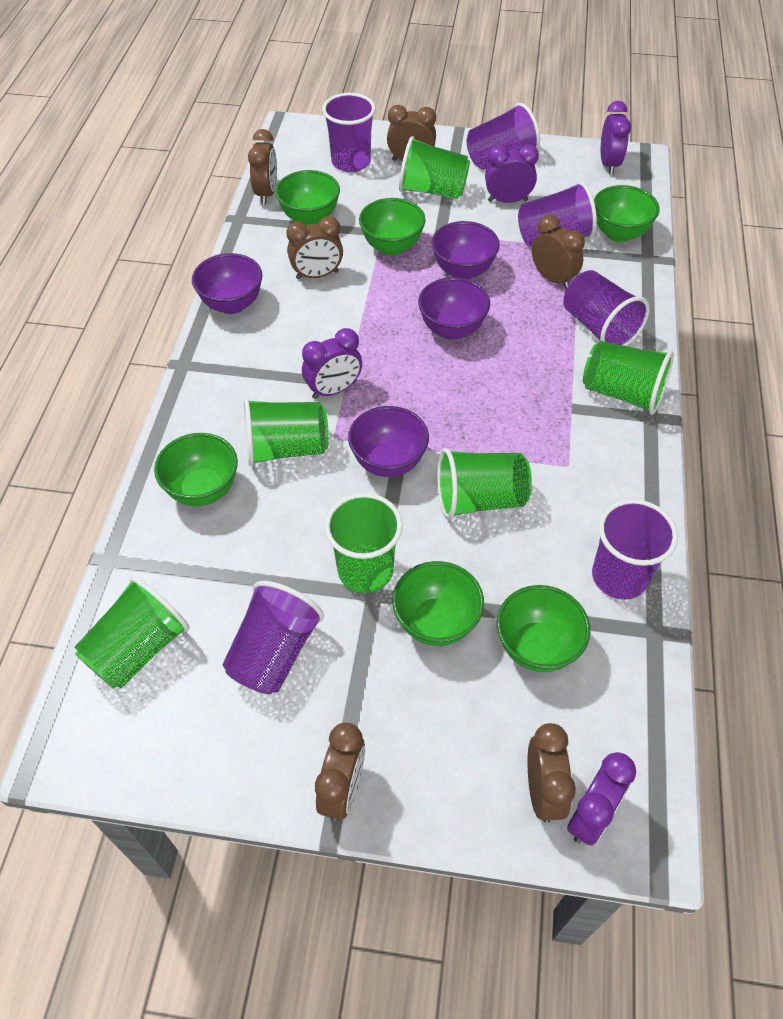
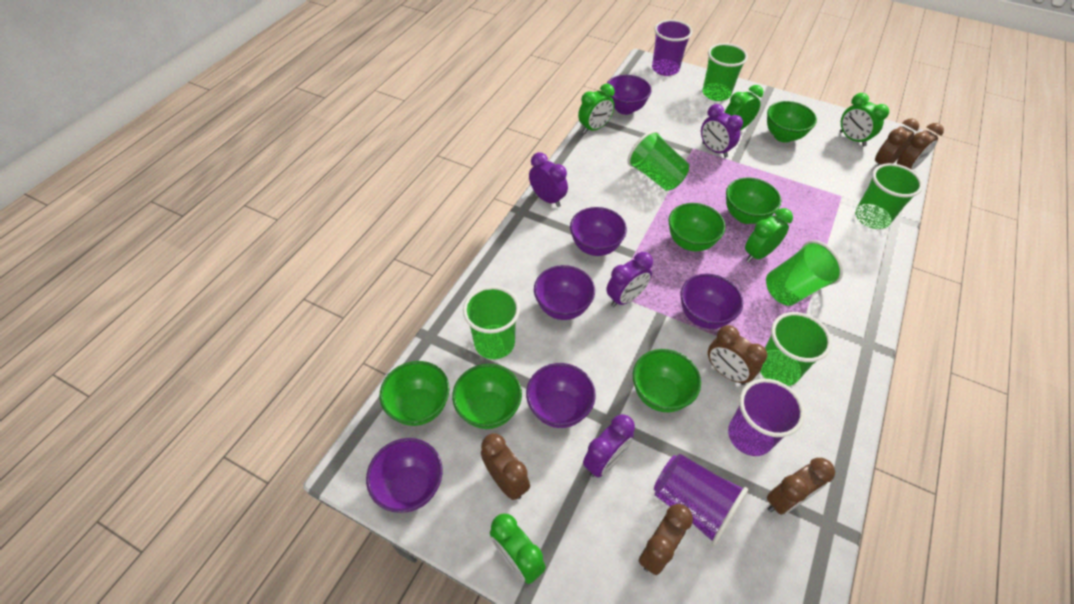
green clock: 0 -> 5
purple bowl: 4 -> 6
purple cup: 6 -> 3

